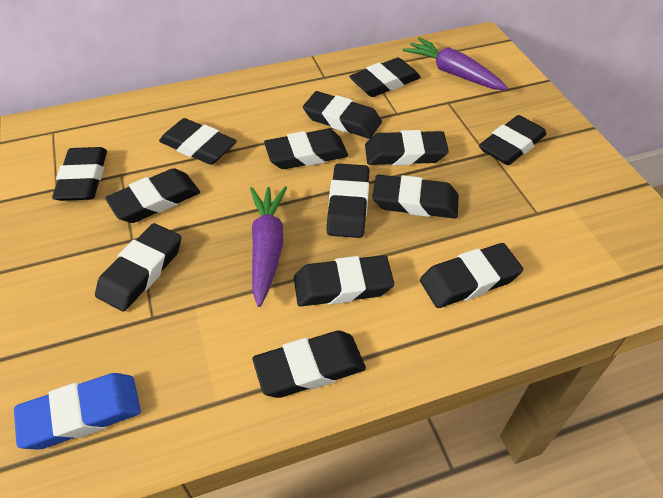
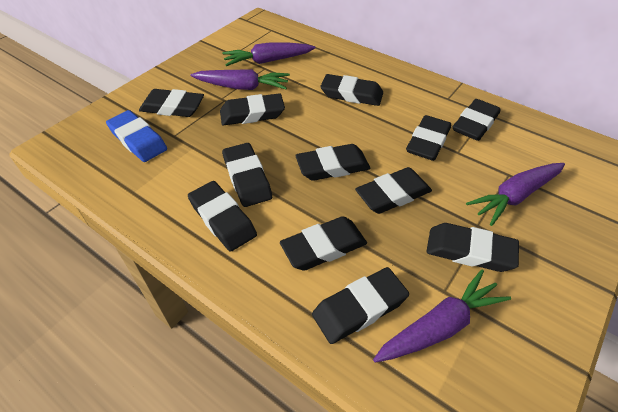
black eraser: 14 -> 12
purple carrot: 2 -> 4

